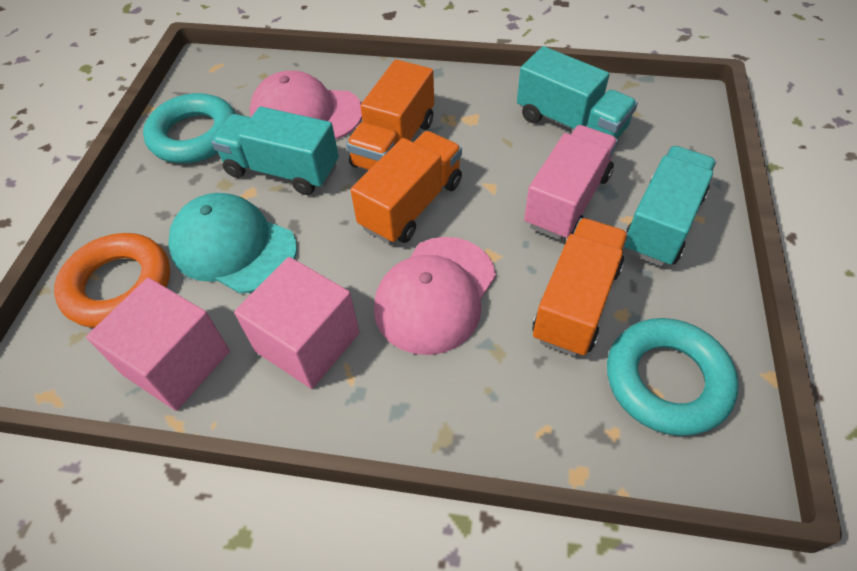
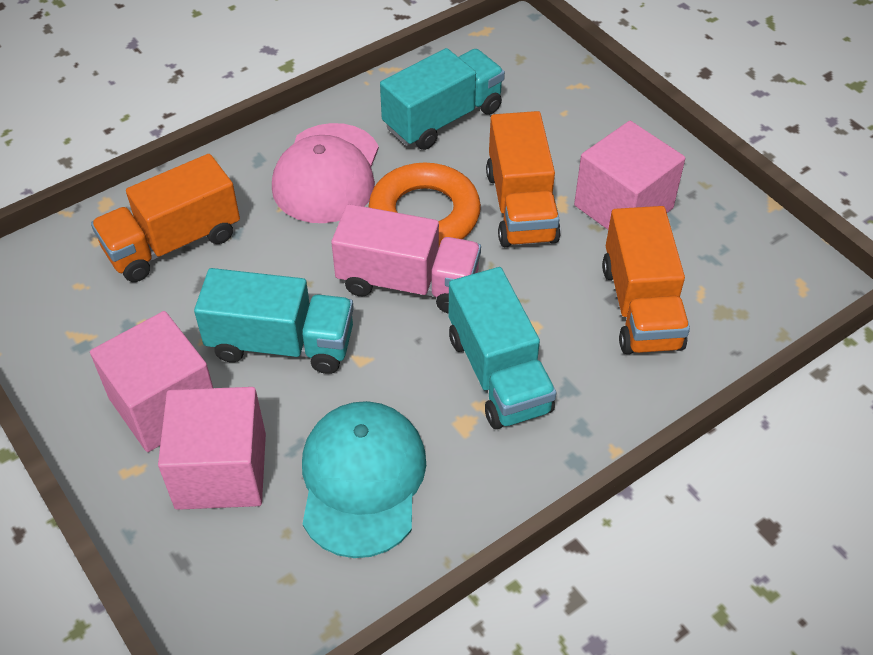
pink cap: 2 -> 1
pink cube: 2 -> 3
turquoise ring: 2 -> 0

